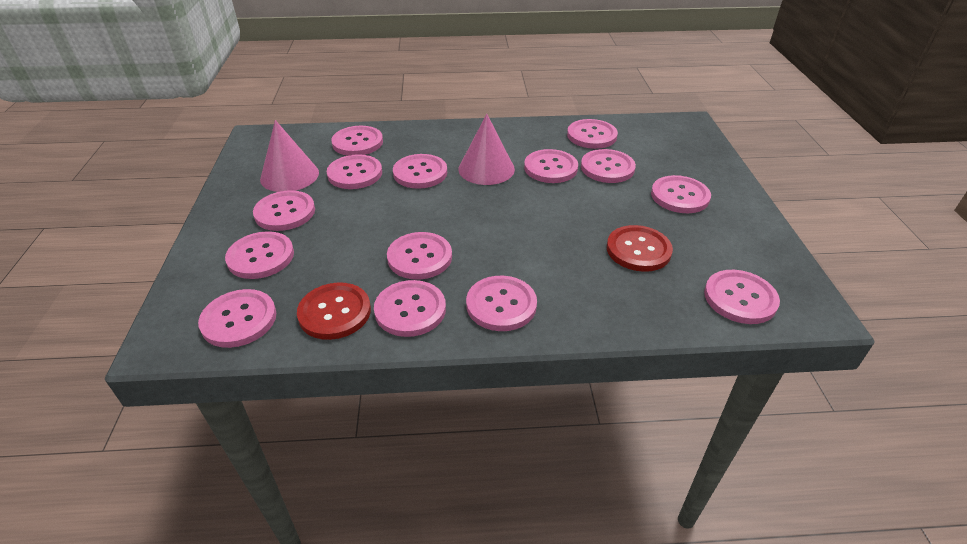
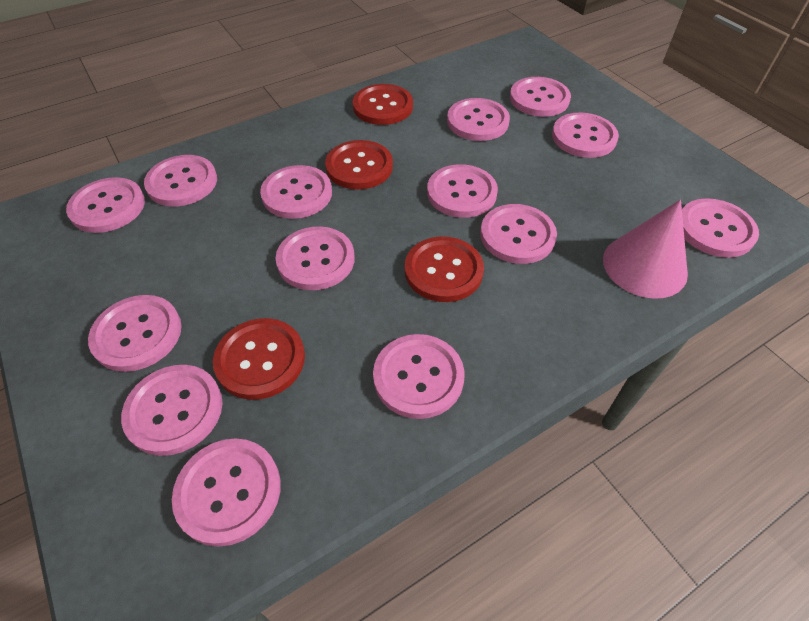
pink cone: 2 -> 1
red button: 2 -> 4

